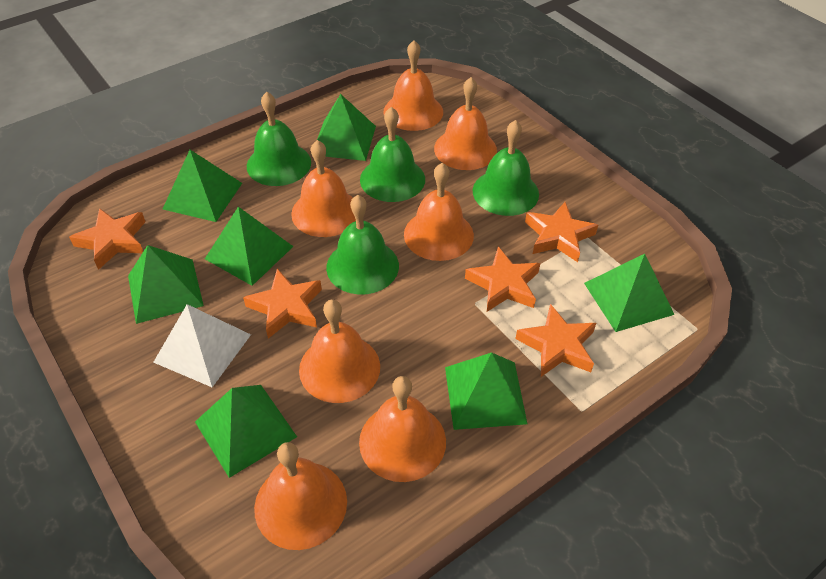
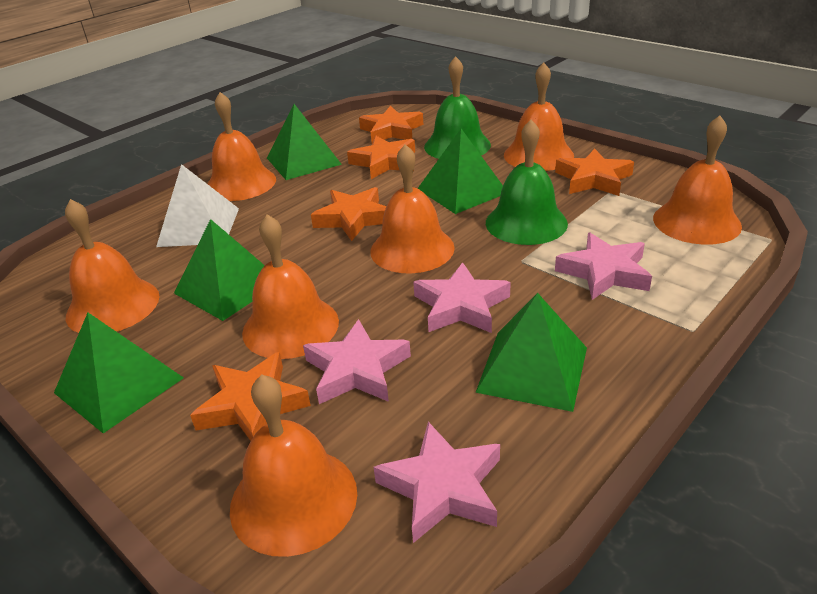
green bell: 4 -> 2
green pyramid: 7 -> 5
pink star: 0 -> 4

